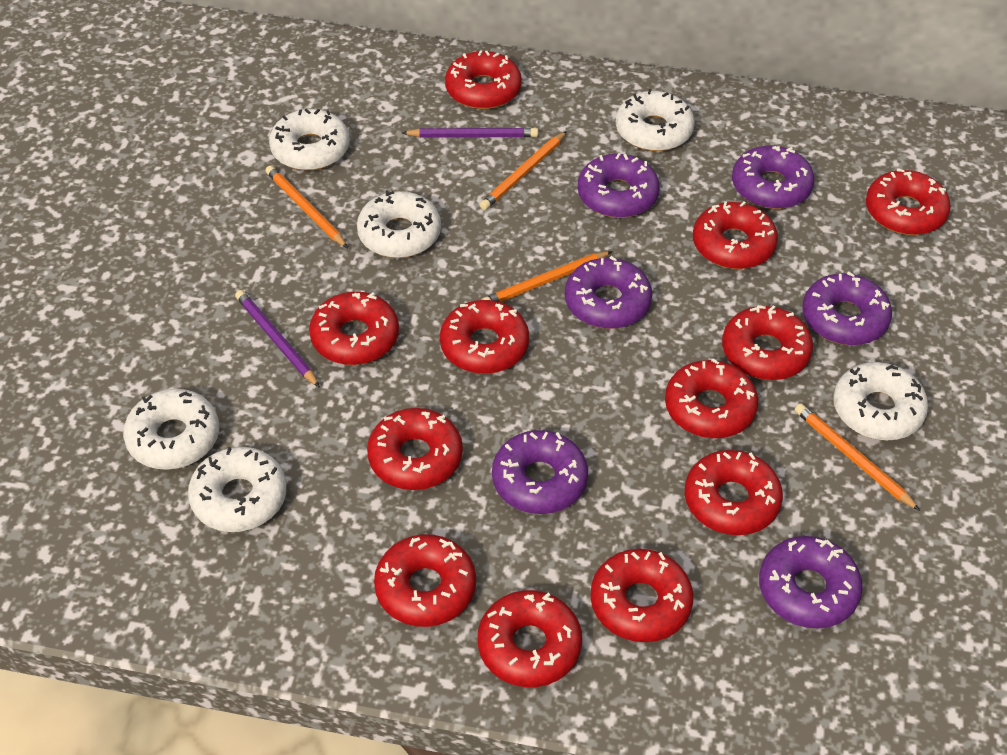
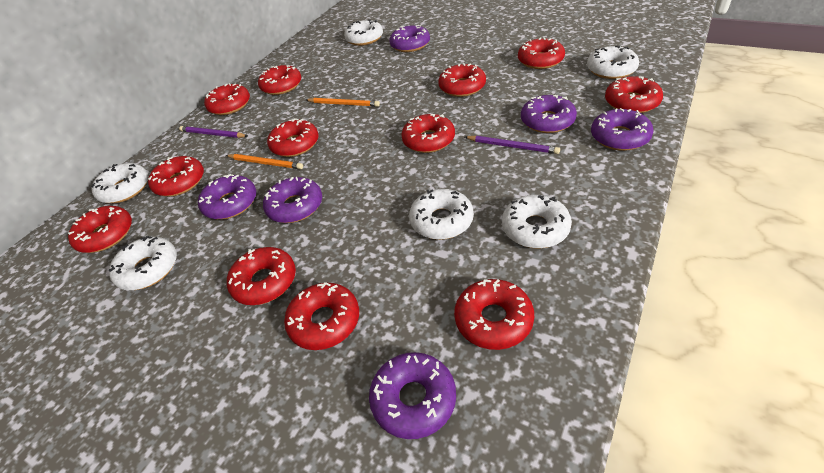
orange pencil: 4 -> 2

